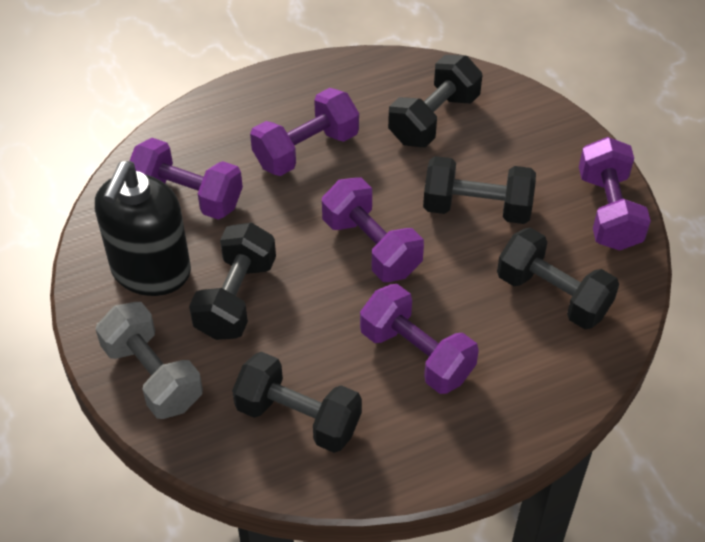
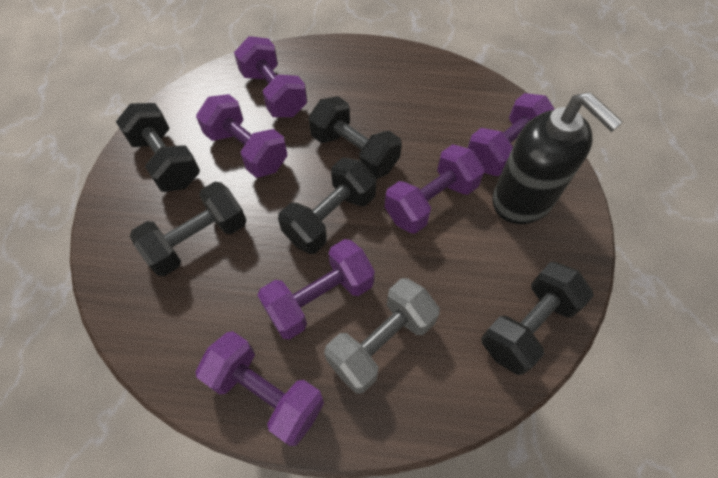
purple dumbbell: 5 -> 6

